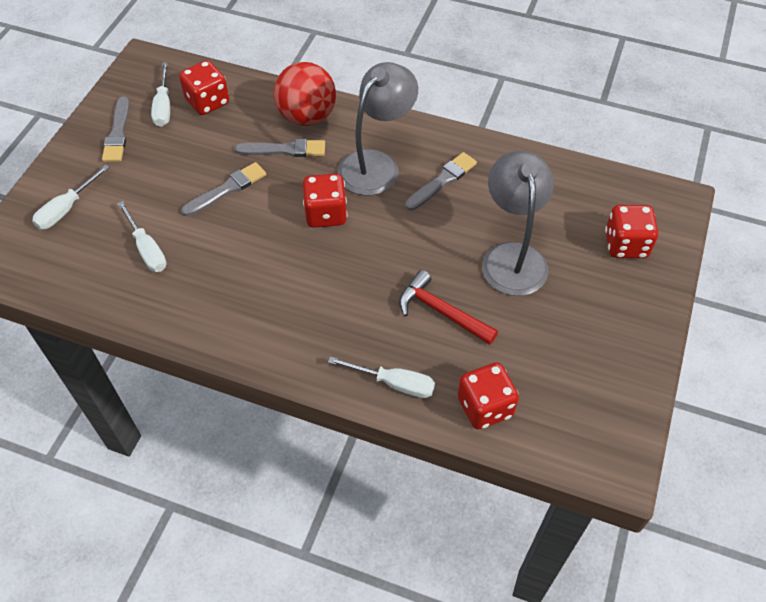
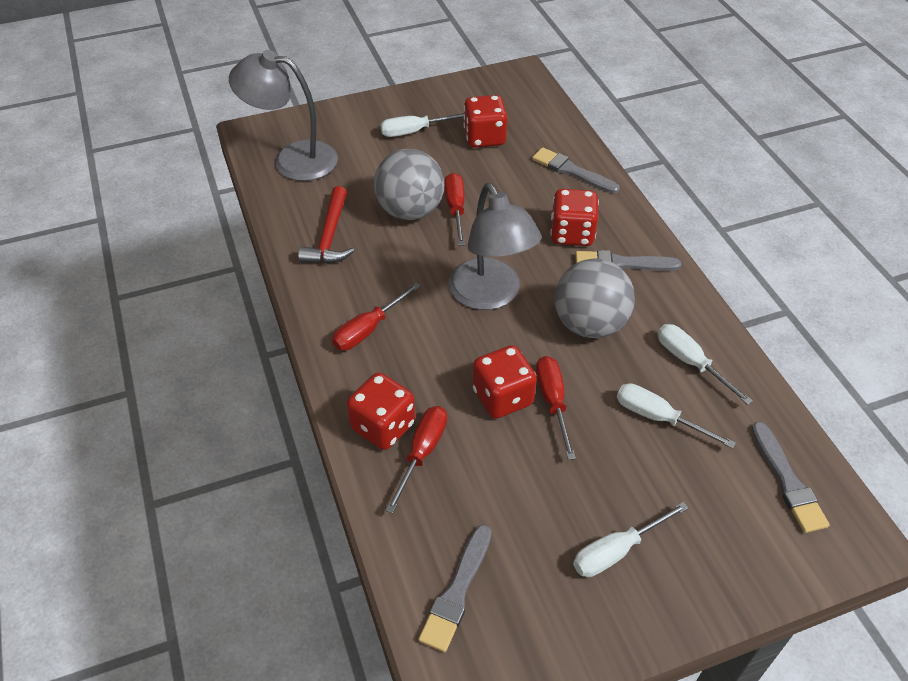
grey ball: 0 -> 2
red ball: 1 -> 0
red screwdriver: 0 -> 4

